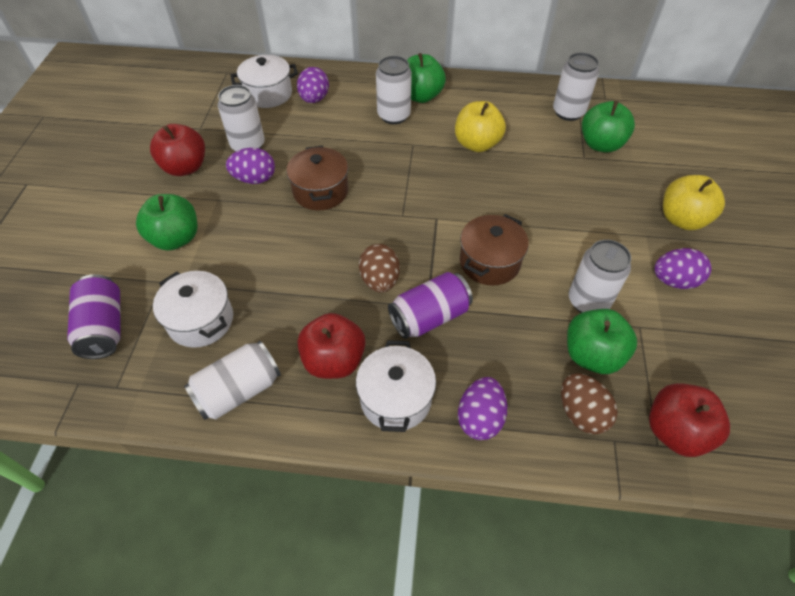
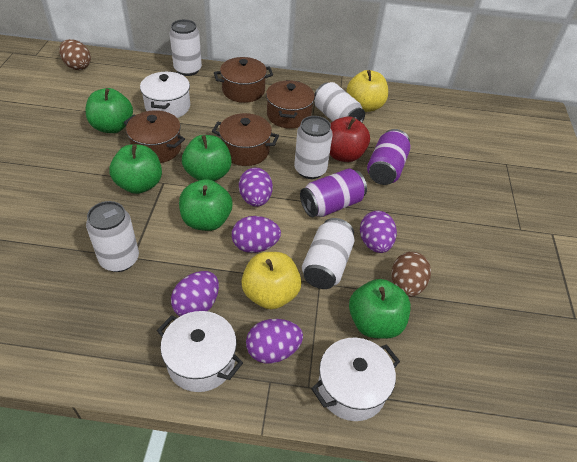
brown pot: 2 -> 4
green apple: 4 -> 5
purple egg: 4 -> 5
red apple: 3 -> 1

